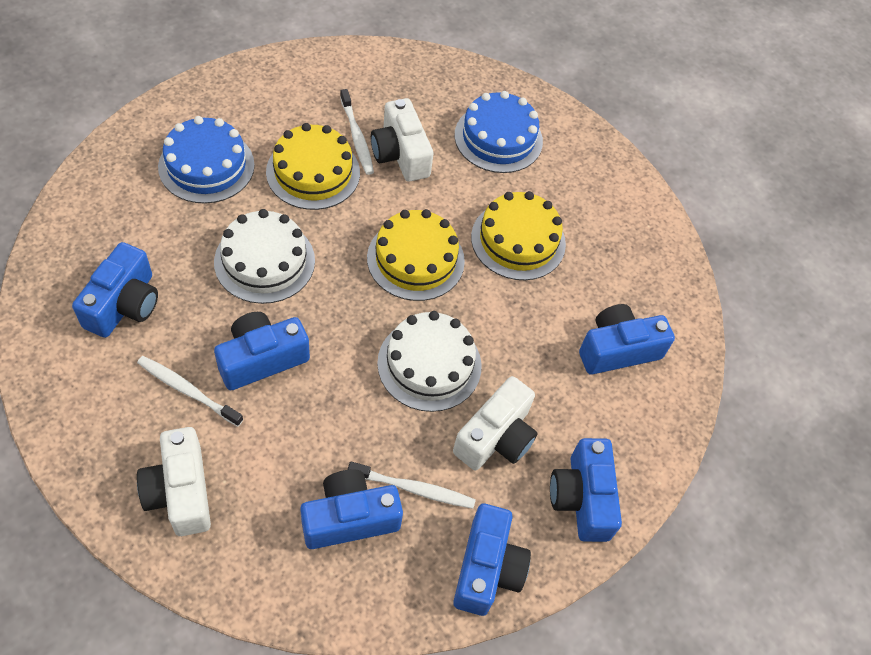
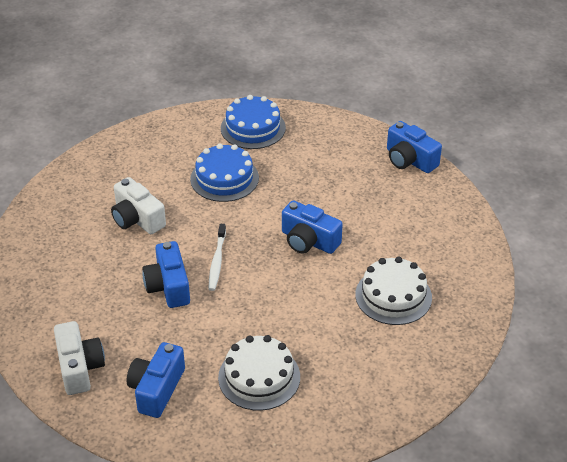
blue camera: 6 -> 4
white camera: 3 -> 2
white toothbrush: 3 -> 1
yellow cake: 3 -> 0

